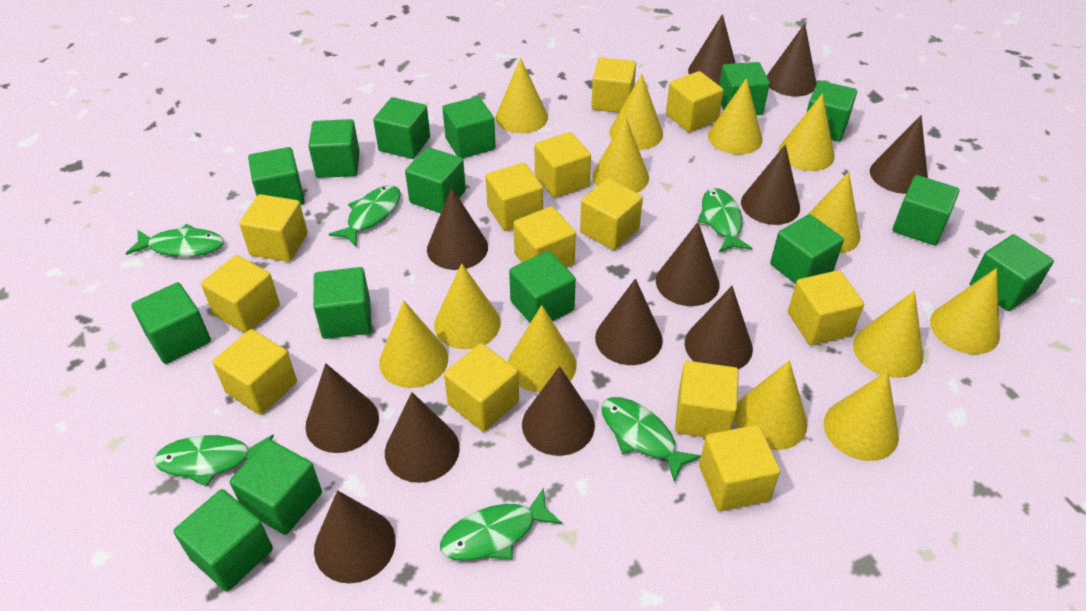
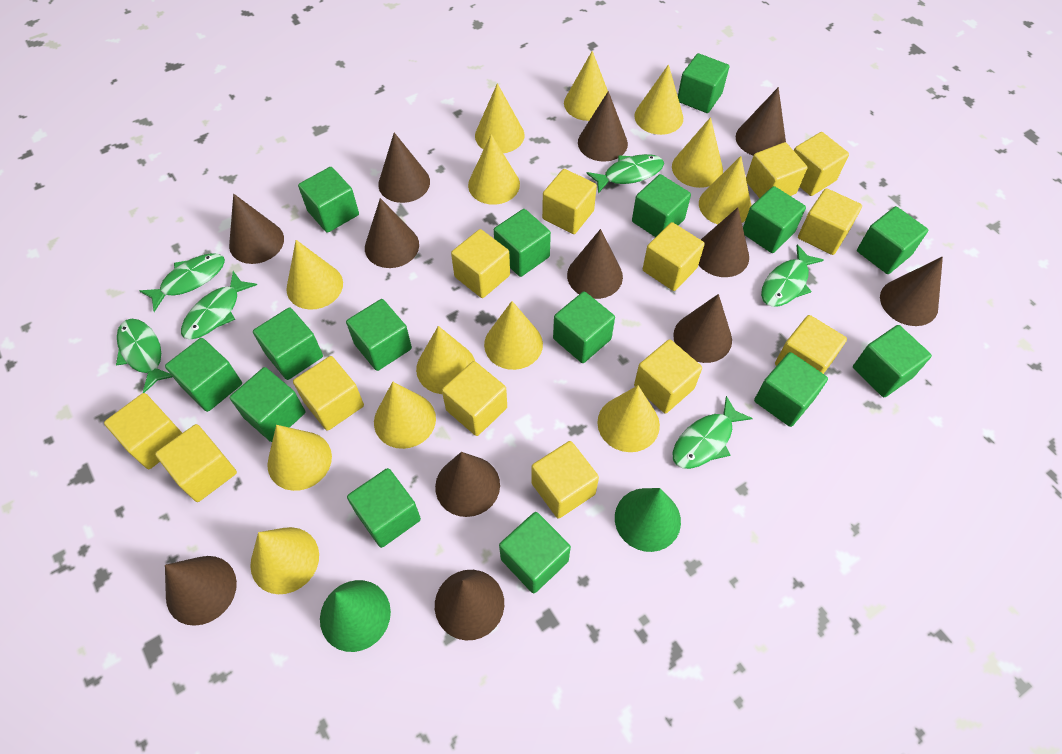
green cone: 0 -> 2

